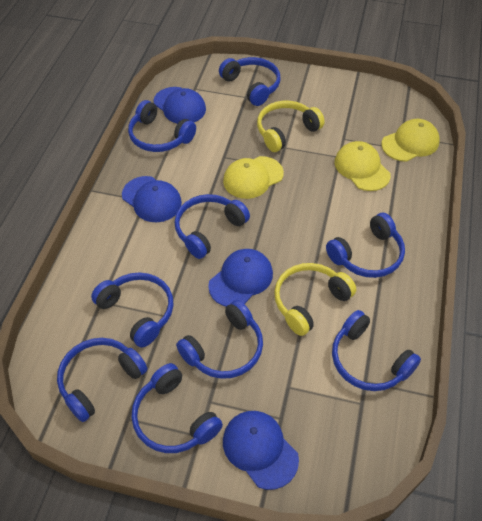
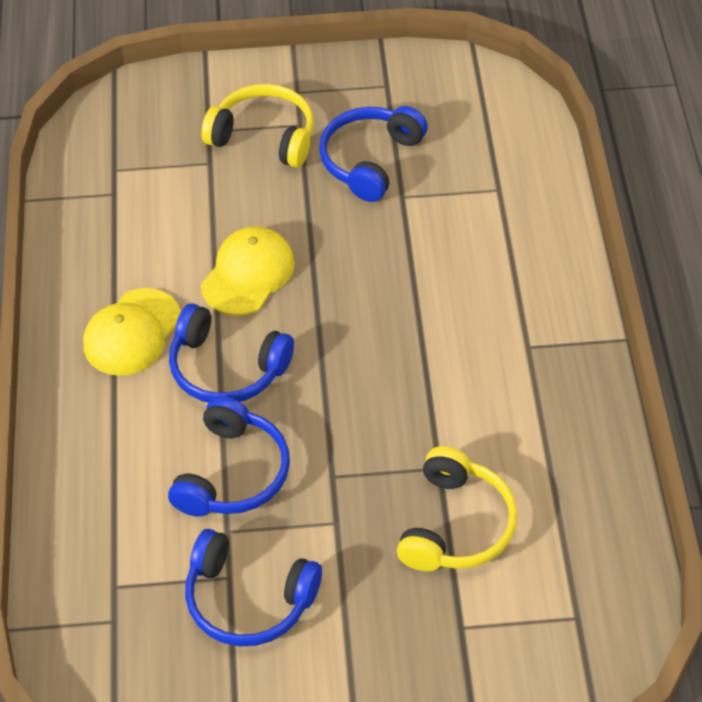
blue cap: 4 -> 0
blue headphones: 9 -> 4
yellow cap: 3 -> 2

